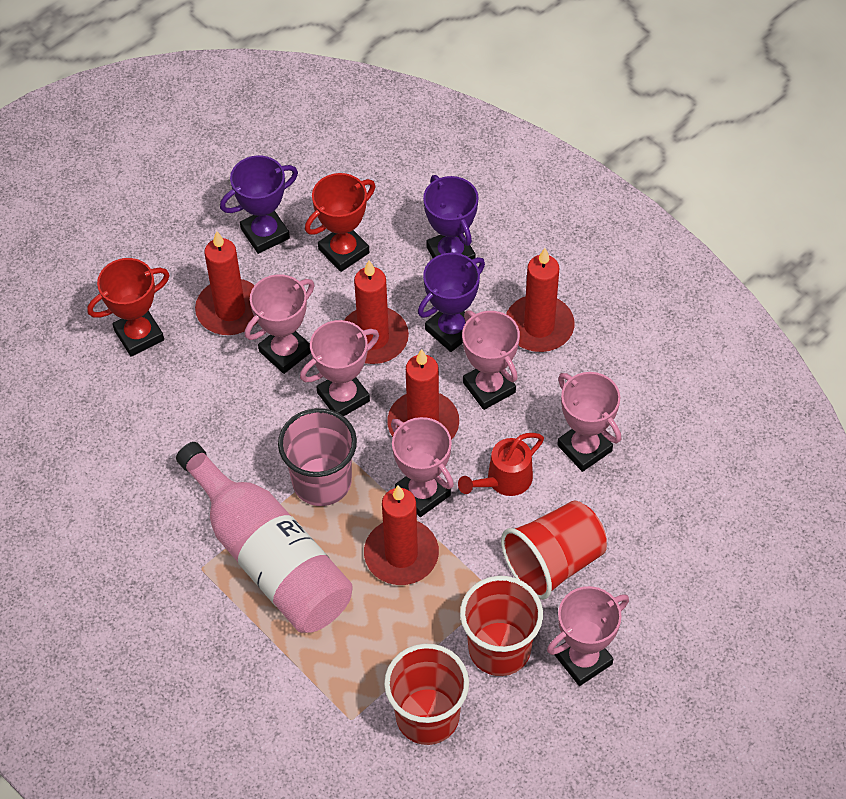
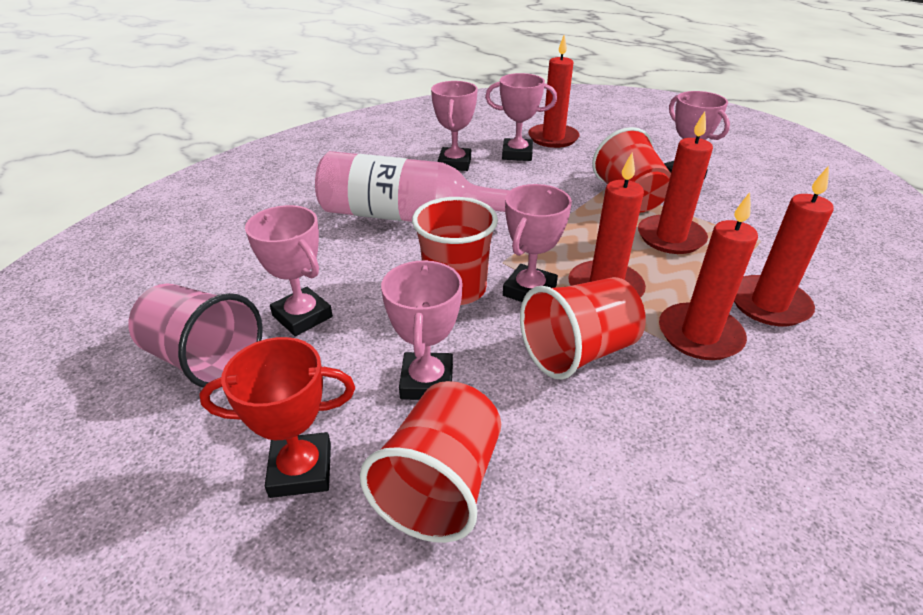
purple trophy: 3 -> 0
red cup: 3 -> 4
red trophy: 2 -> 1
red watering can: 1 -> 0

